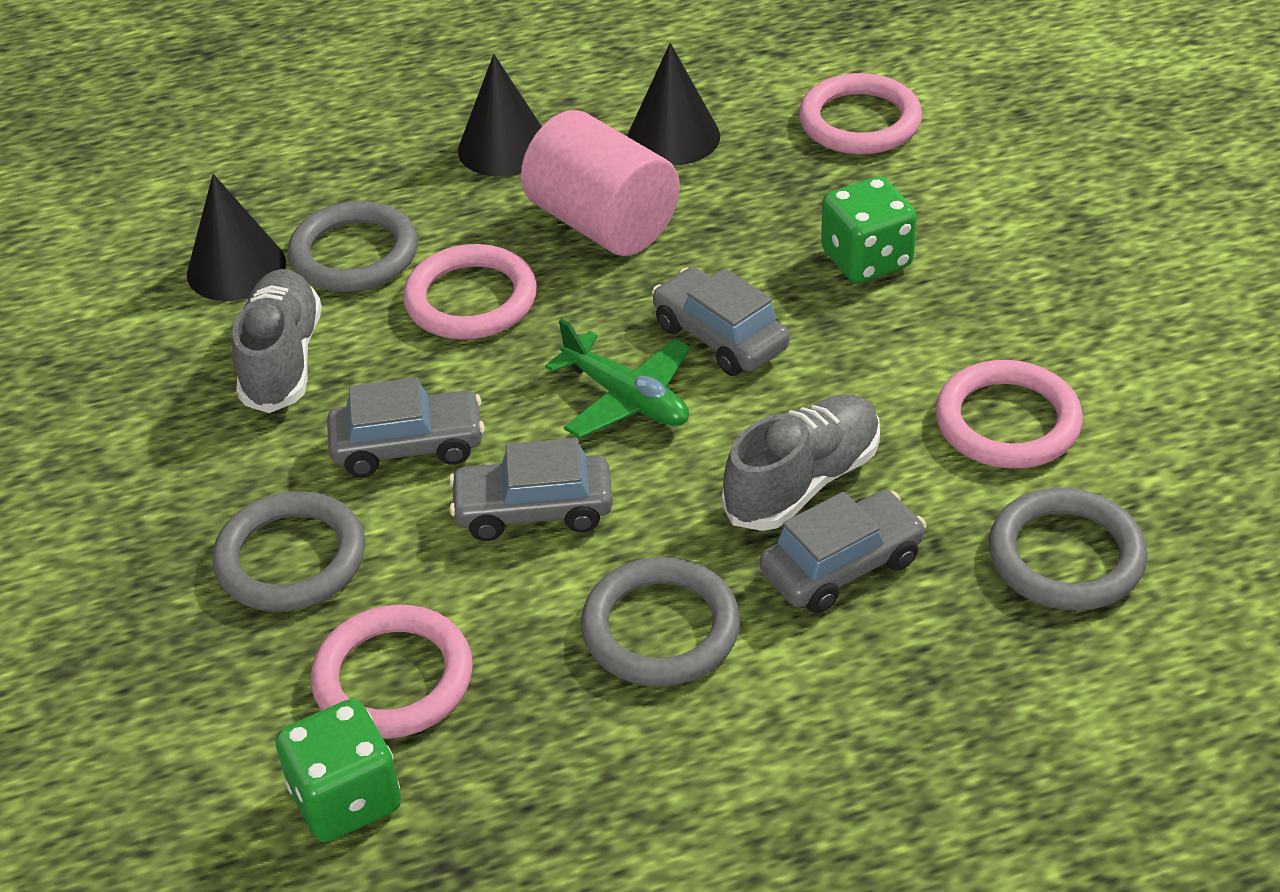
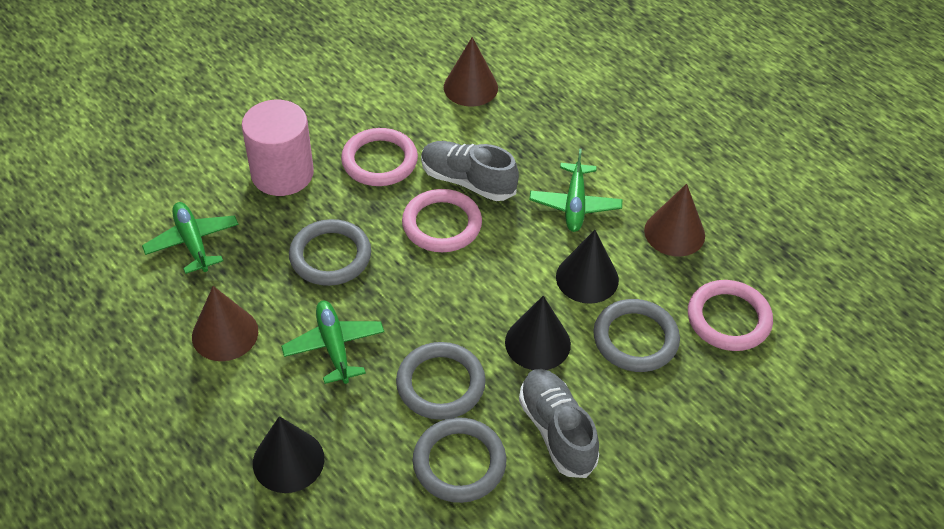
brown cone: 0 -> 3
green dice: 2 -> 0
green plane: 1 -> 3
grey car: 4 -> 0
pink ring: 4 -> 3

